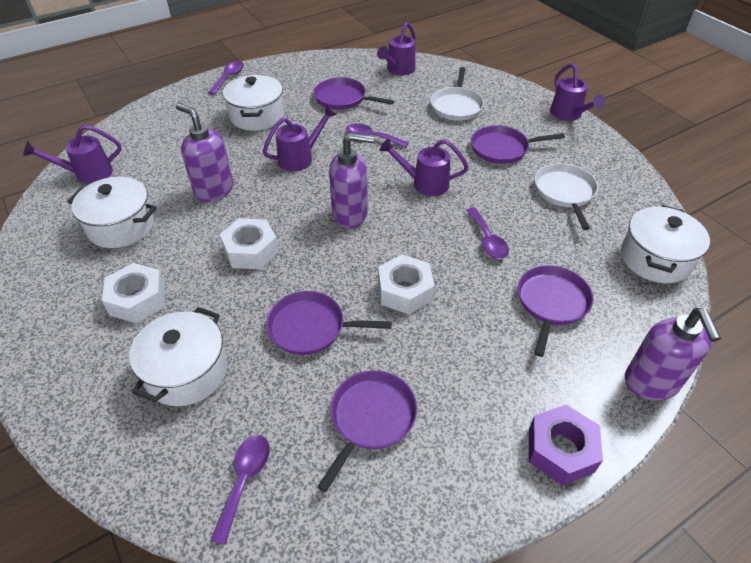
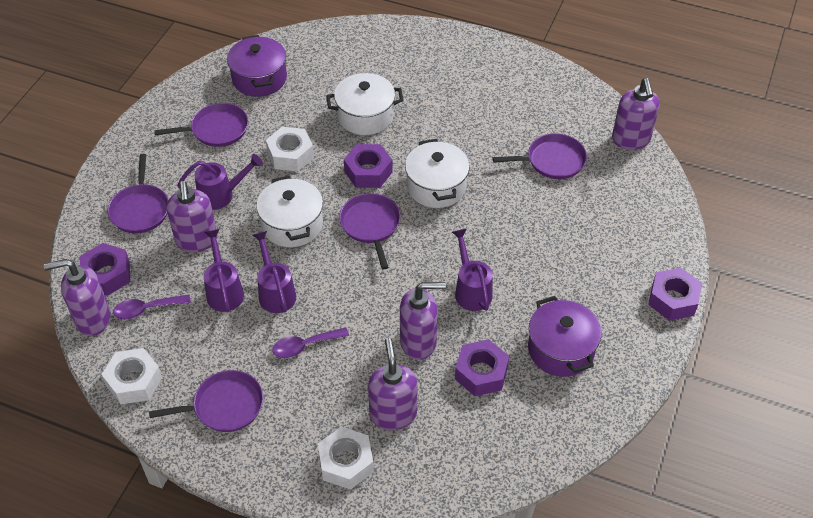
purple nut: 1 -> 4
purple pot: 0 -> 2
purple soap dispenser: 3 -> 5
purple spoon: 4 -> 2
purple watering can: 5 -> 4
white pan: 2 -> 0
white pot: 4 -> 3

